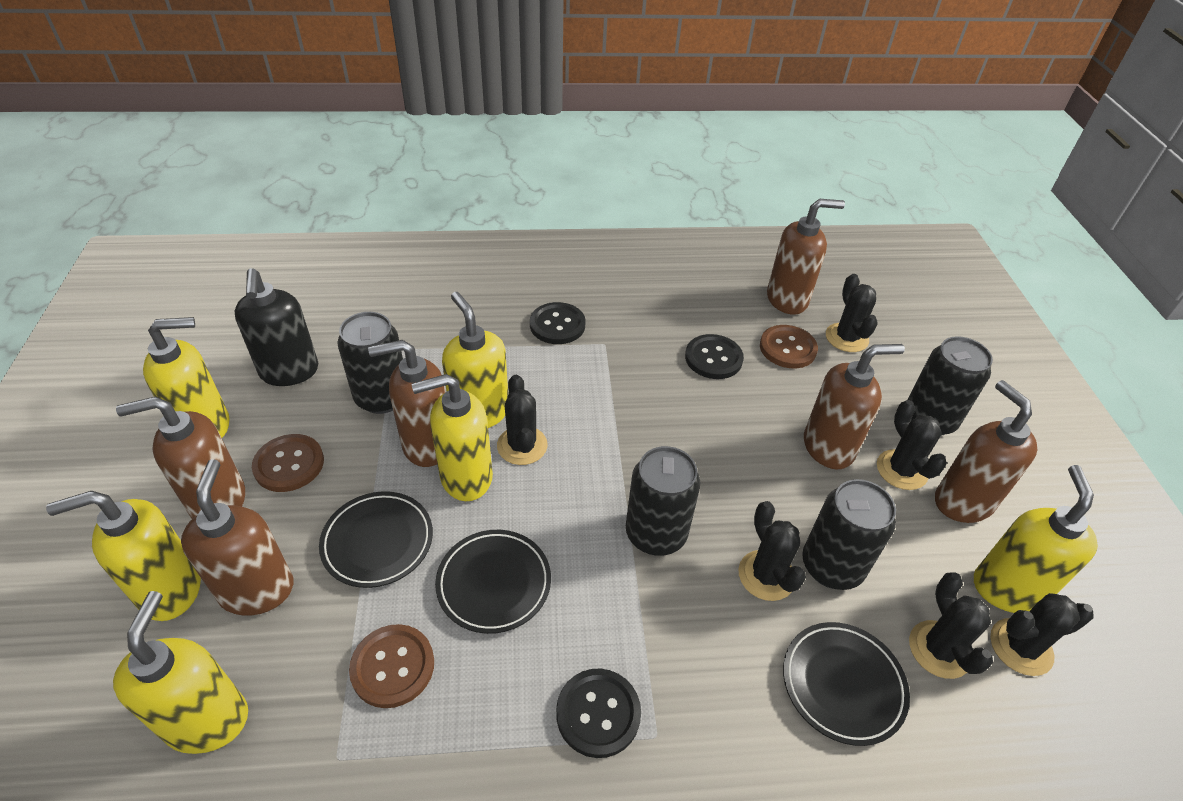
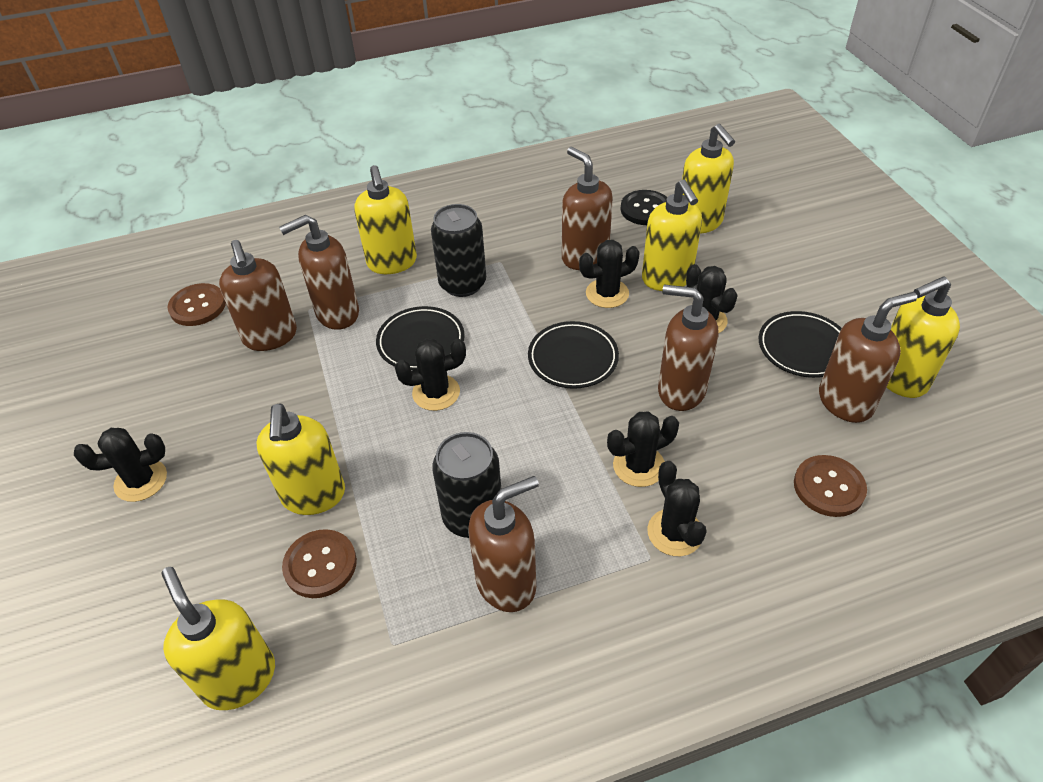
black button: 3 -> 1
black can: 4 -> 2
black soap dispenser: 1 -> 0

